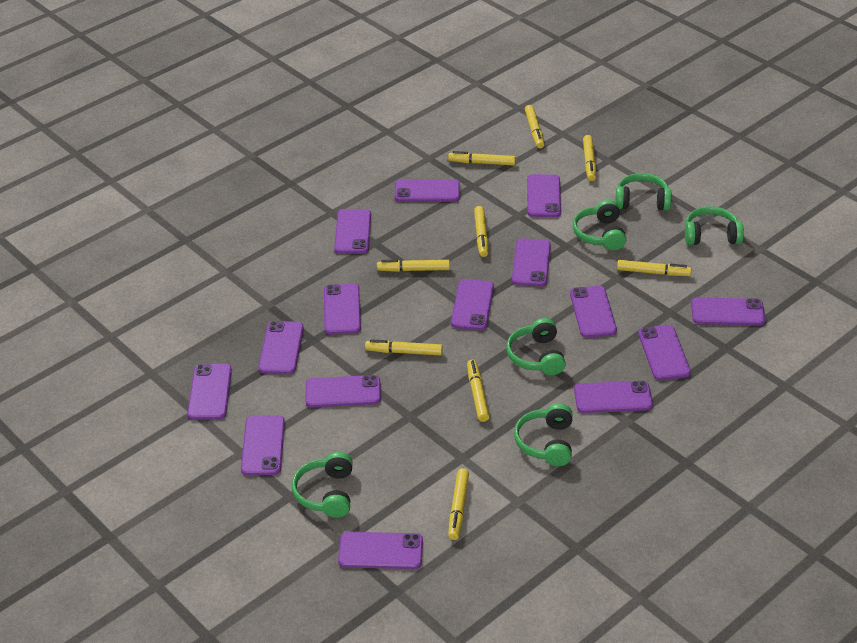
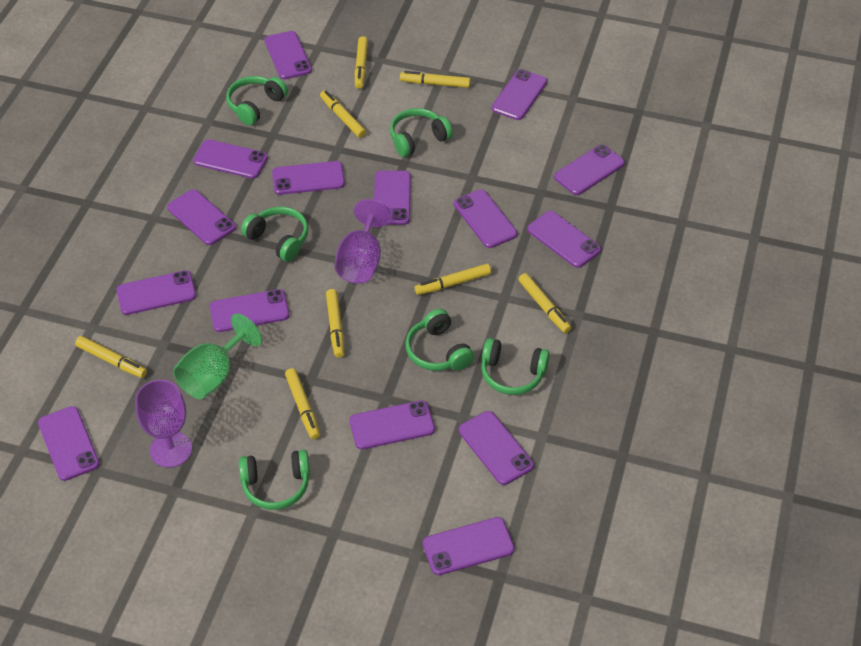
green goblet: 0 -> 1
purple goblet: 0 -> 2
yellow marker: 9 -> 8

